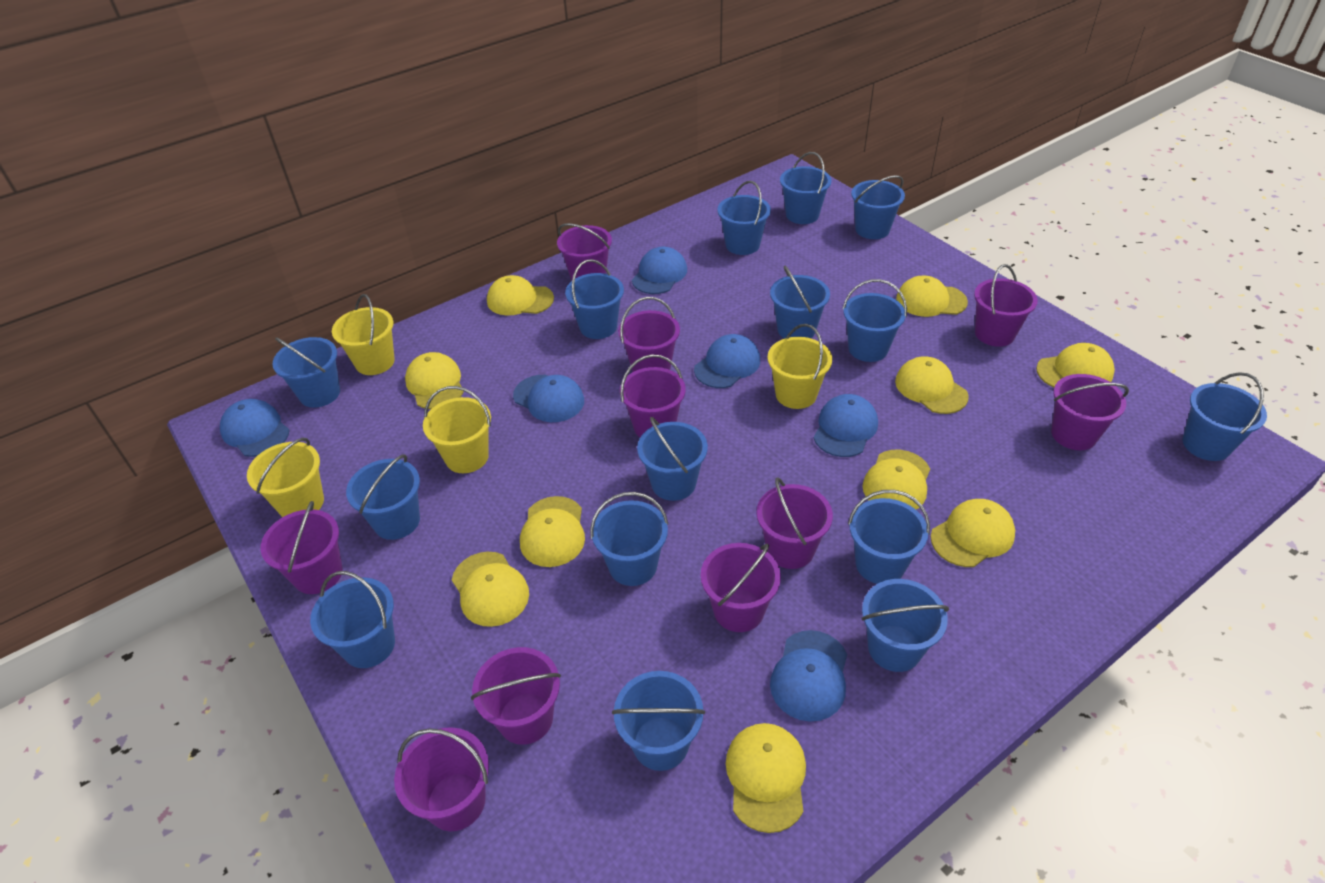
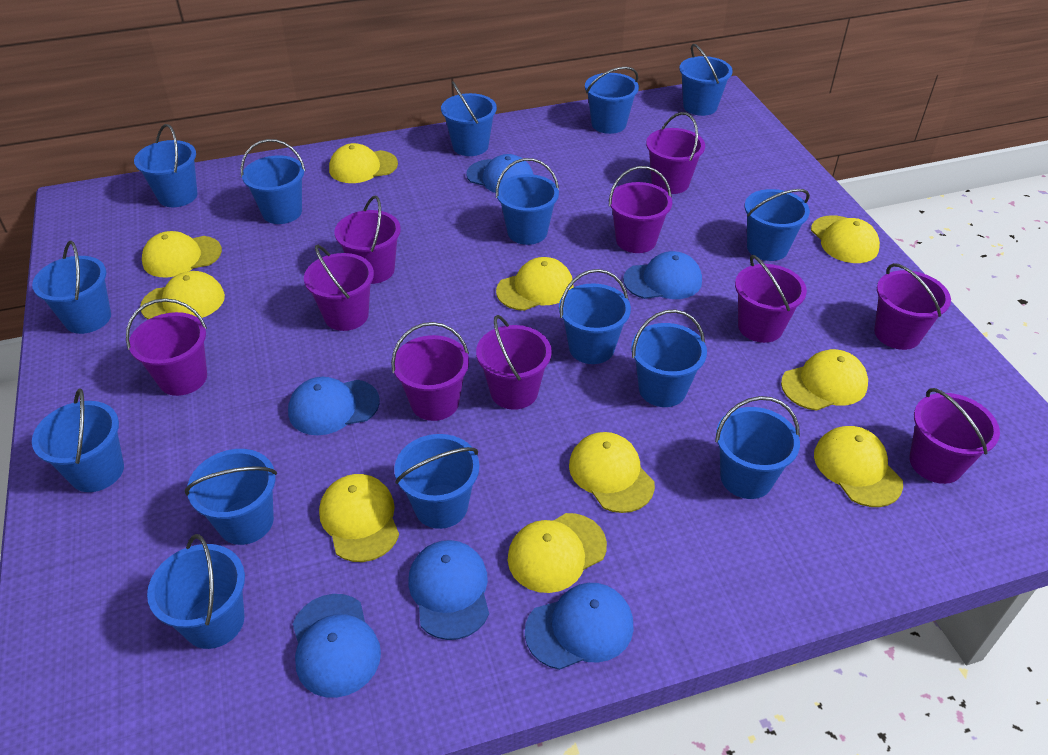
yellow bucket: 4 -> 0

